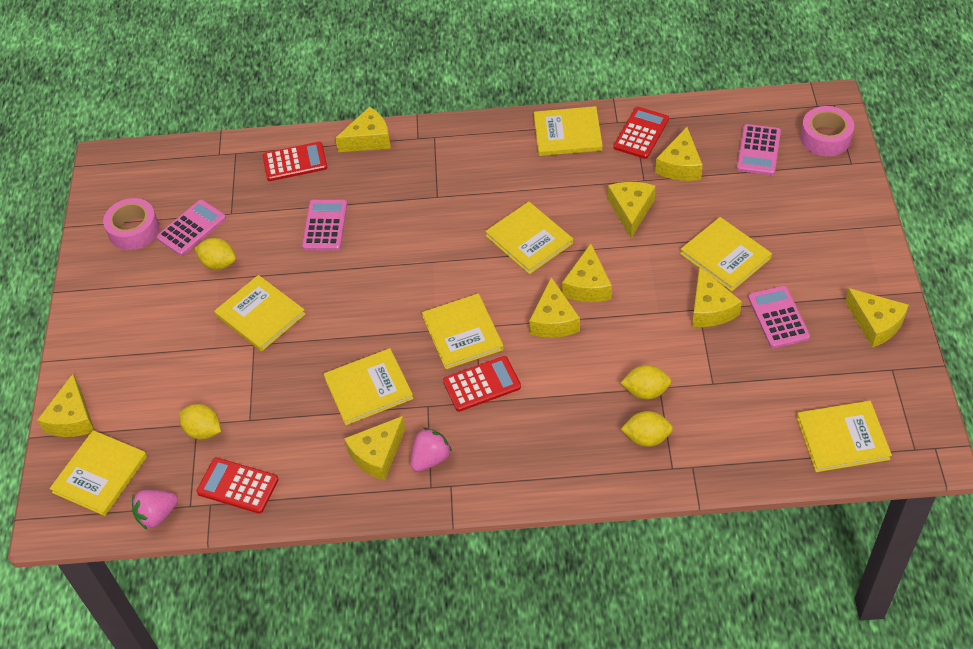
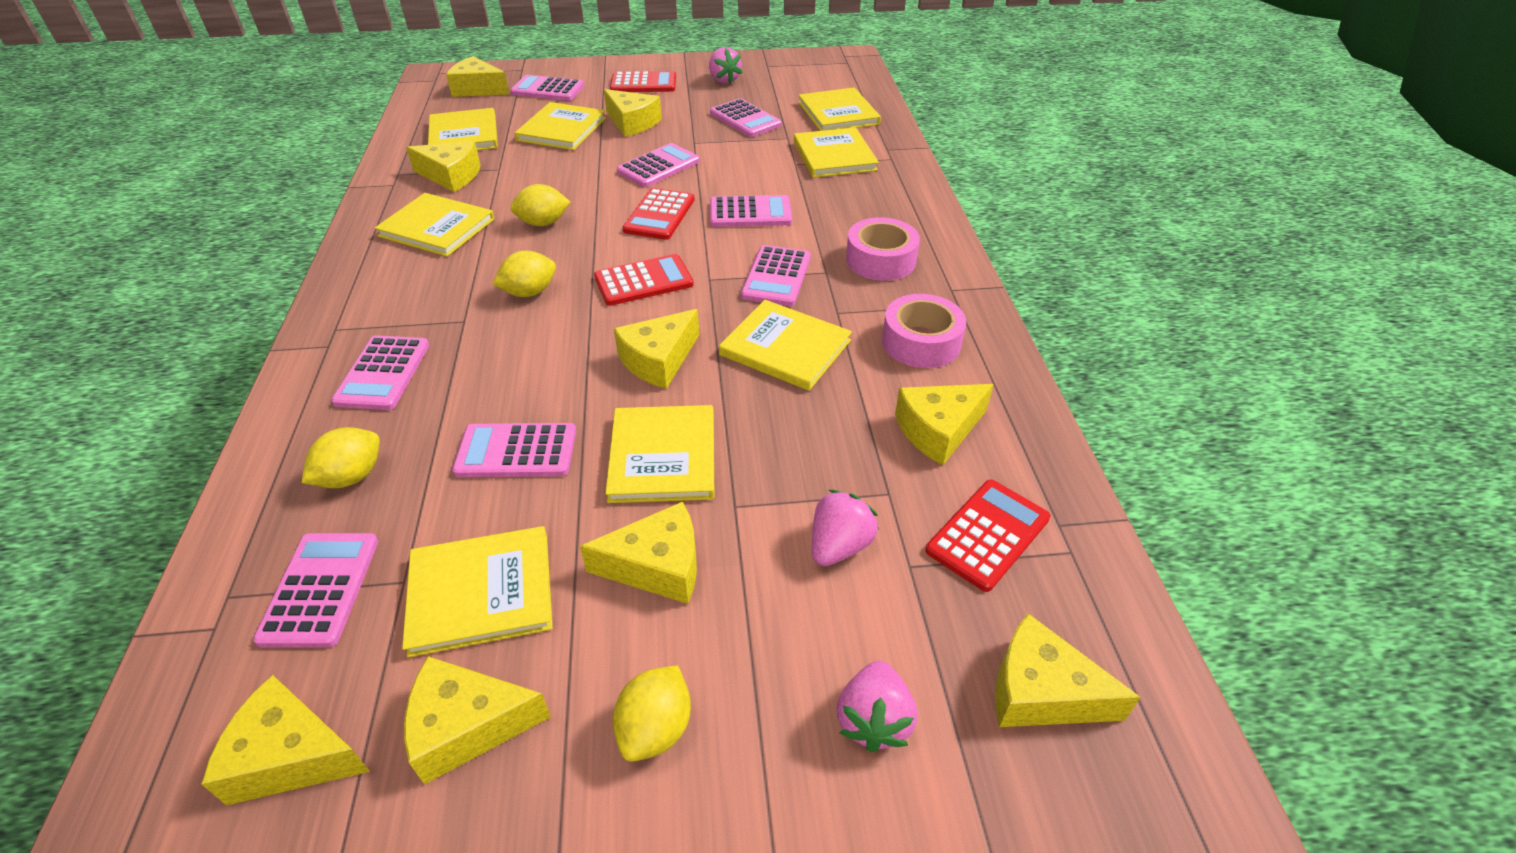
pink calculator: 4 -> 8
pink strawberry: 2 -> 3

